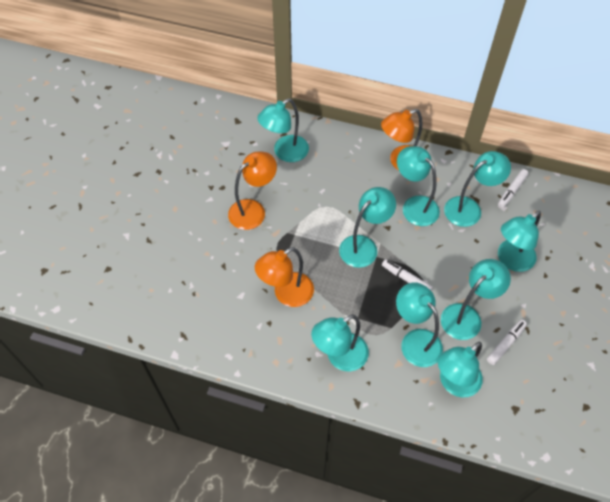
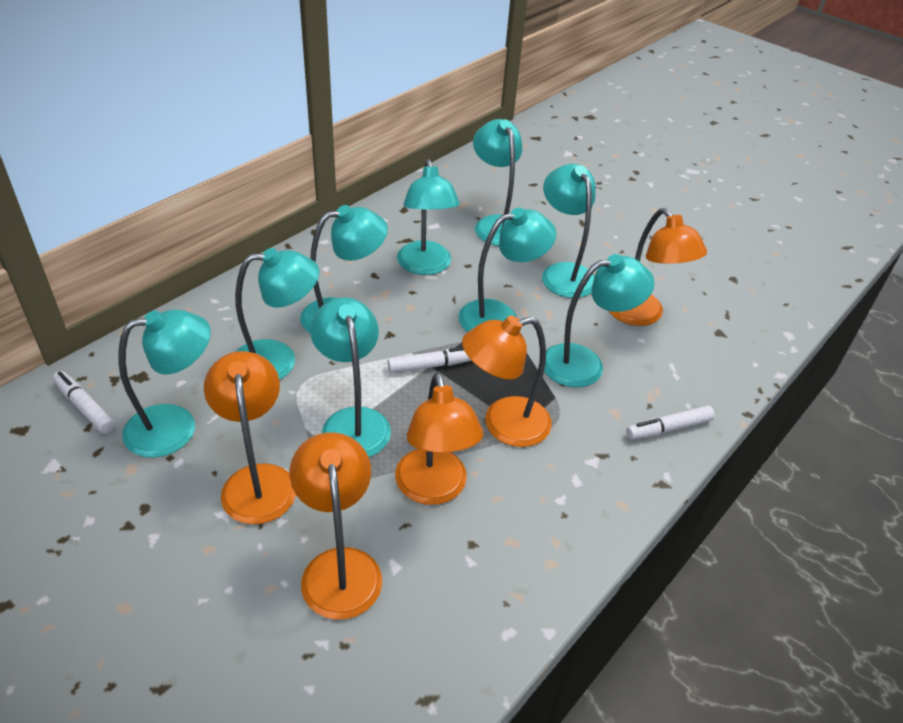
orange lamp: 3 -> 5

